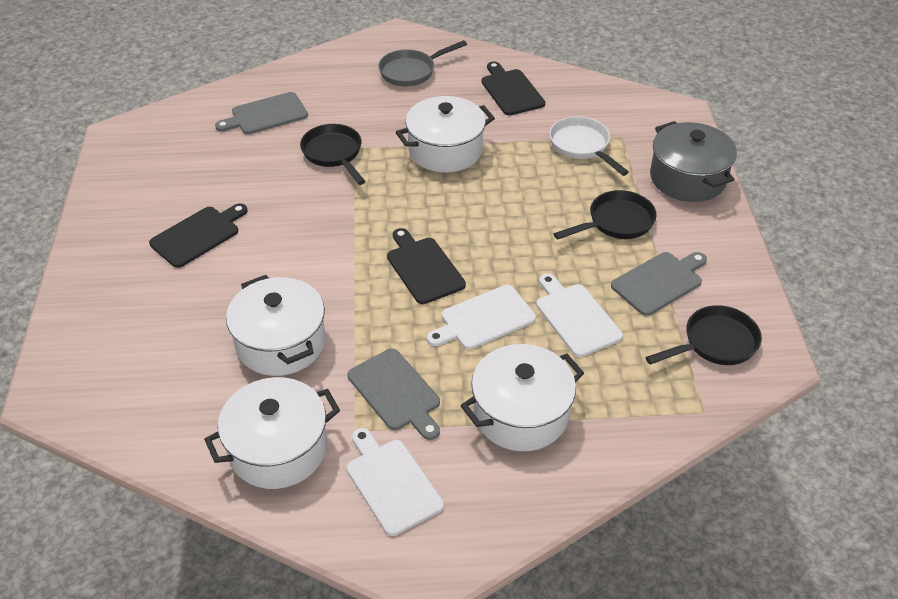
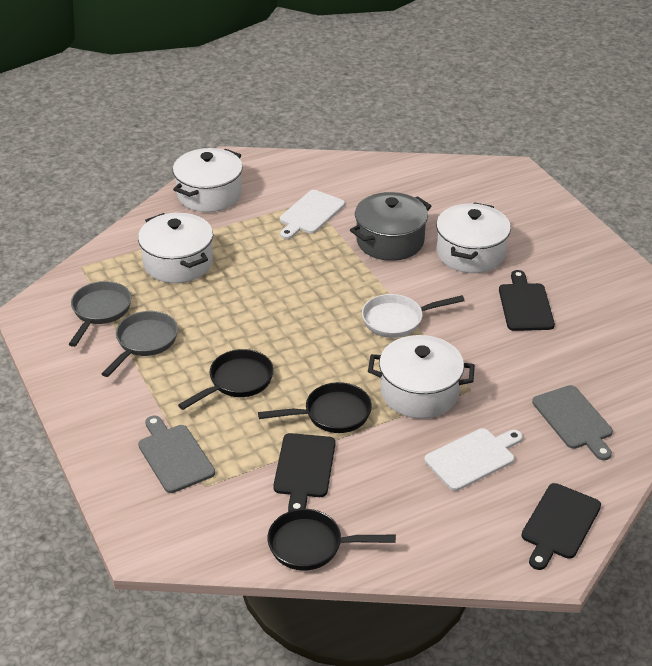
grey cutting board: 3 -> 2
grey pan: 1 -> 2
white cutting board: 3 -> 2

